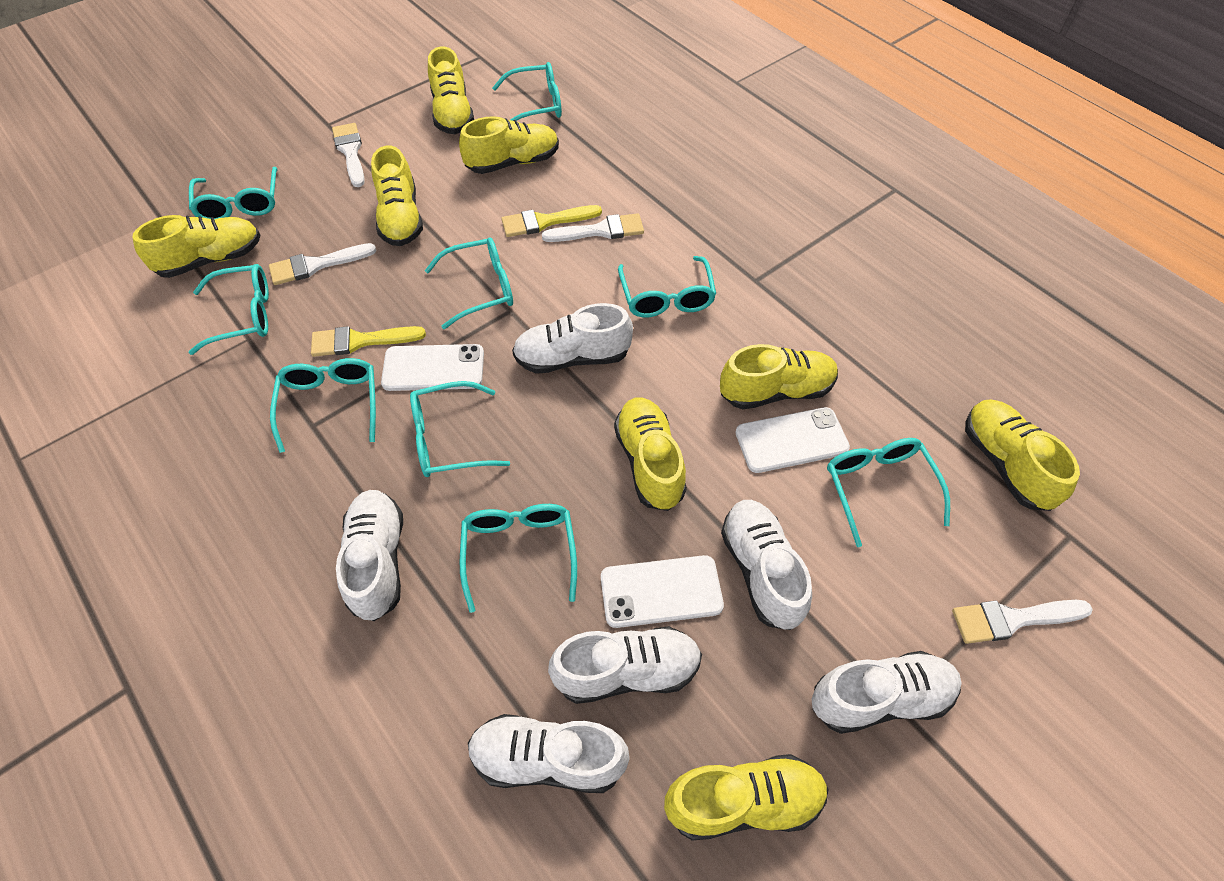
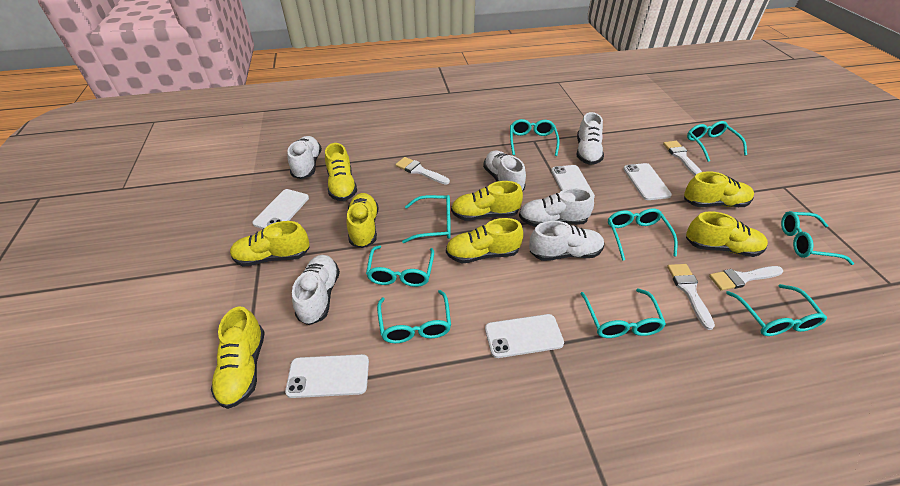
white phone: 3 -> 5
yellow brush: 2 -> 0

